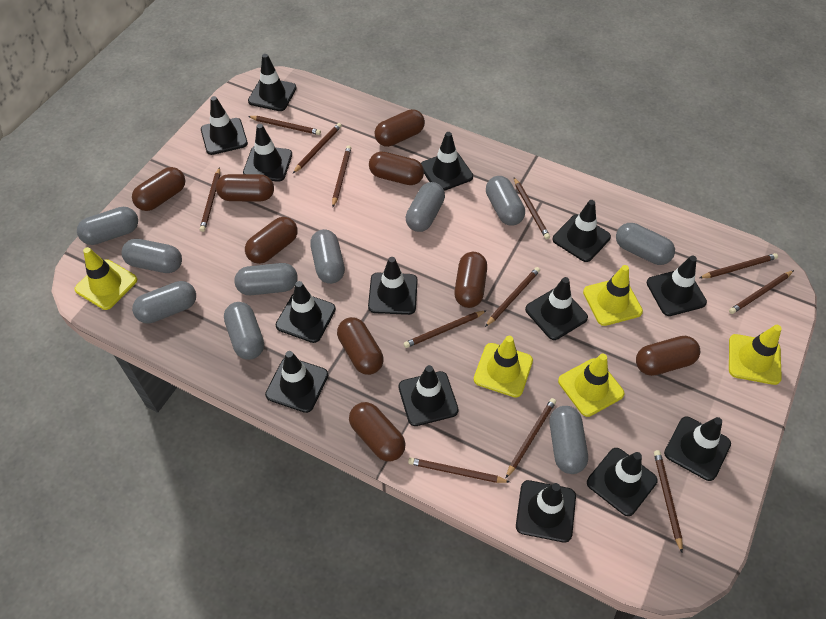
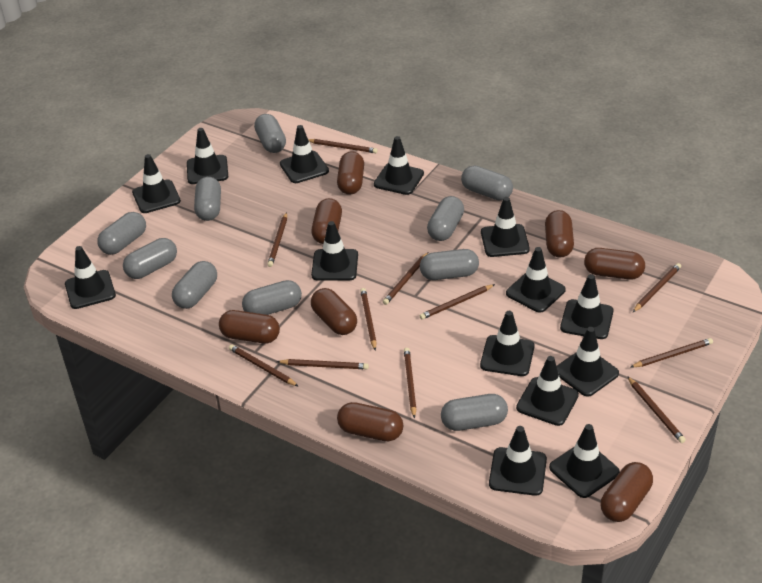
brown capsule: 9 -> 8
brown pencil: 12 -> 11
yellow traffic cone: 5 -> 0

